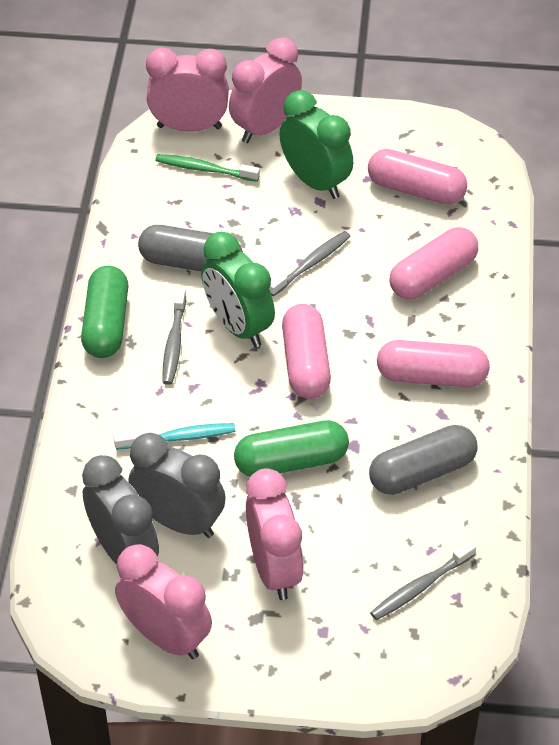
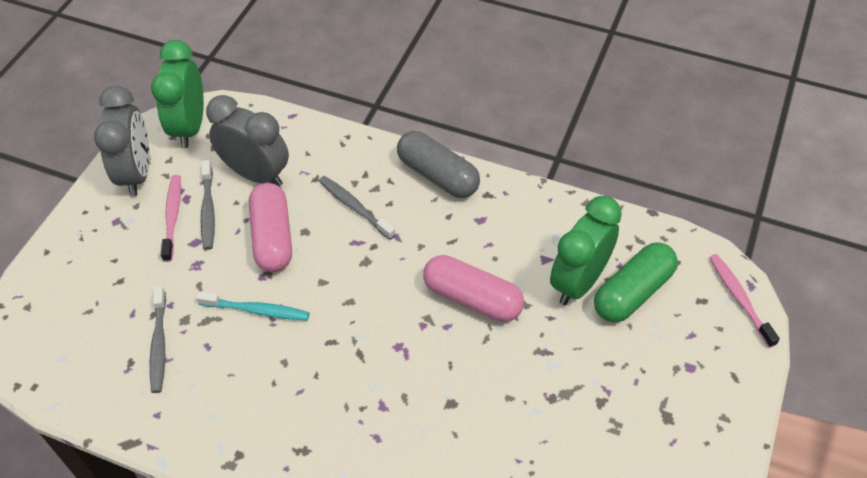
green capsule: 2 -> 1
green toothbrush: 1 -> 0
grey capsule: 2 -> 1
pink capsule: 4 -> 2
pink clock: 4 -> 0
pink toothbrush: 0 -> 2

